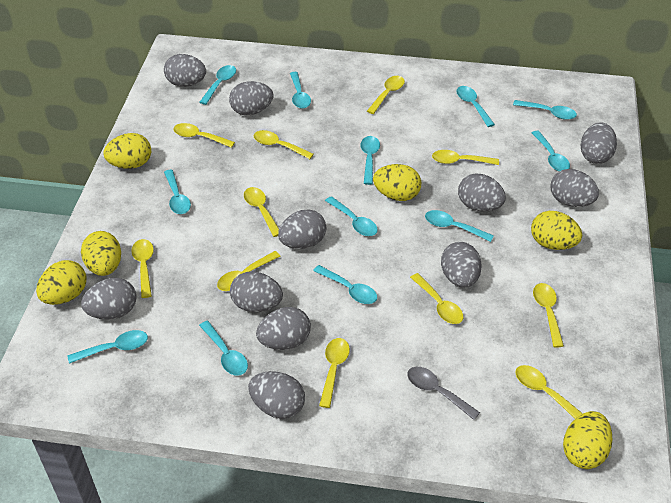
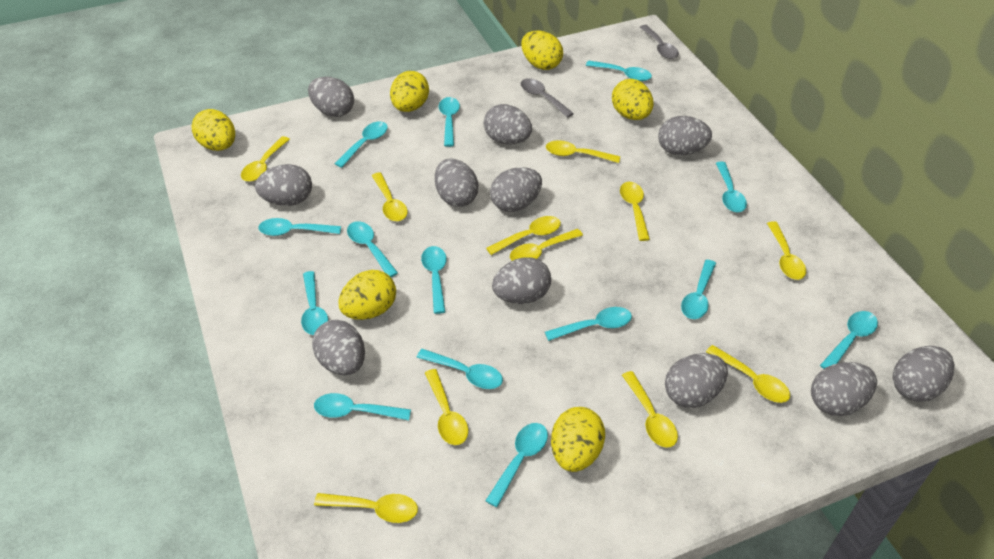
grey spoon: 1 -> 2
turquoise spoon: 12 -> 14

